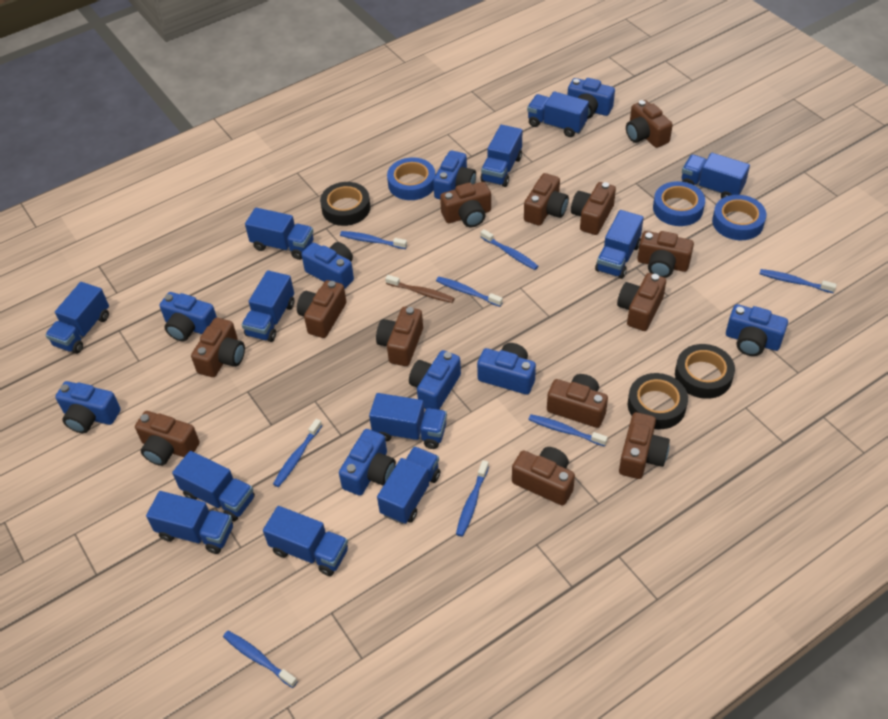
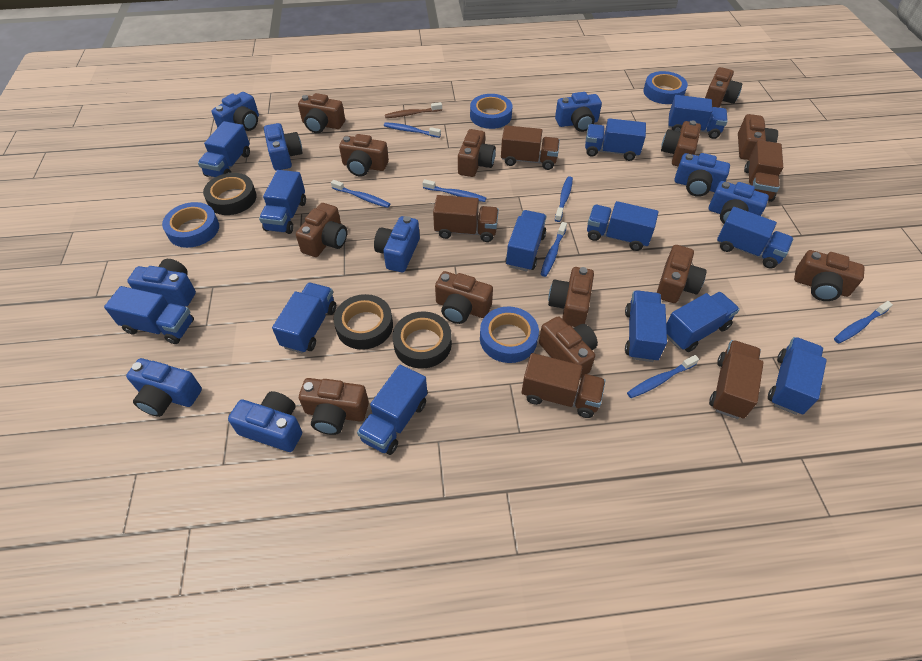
blue tape: 3 -> 4
blue toothbrush: 8 -> 7
blue truck: 12 -> 13
brown truck: 0 -> 5

